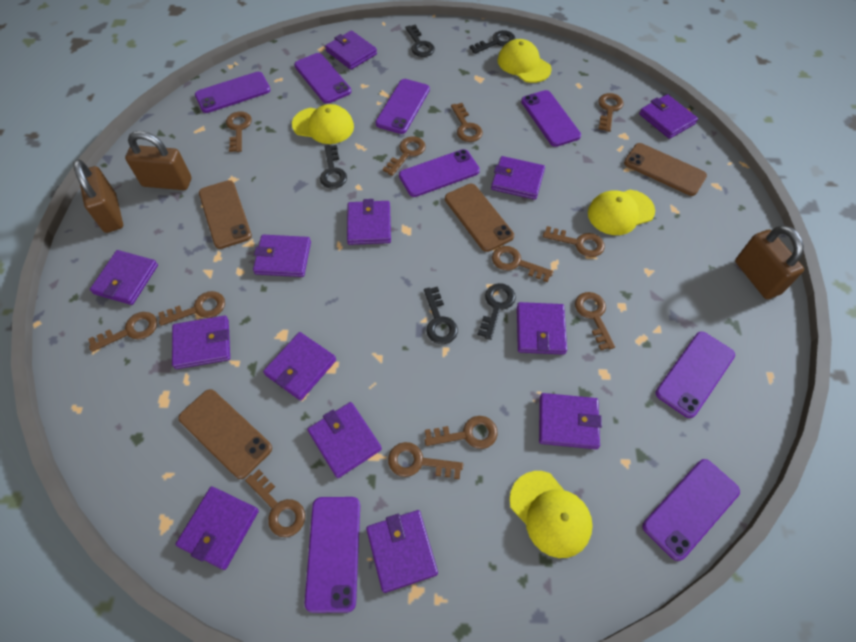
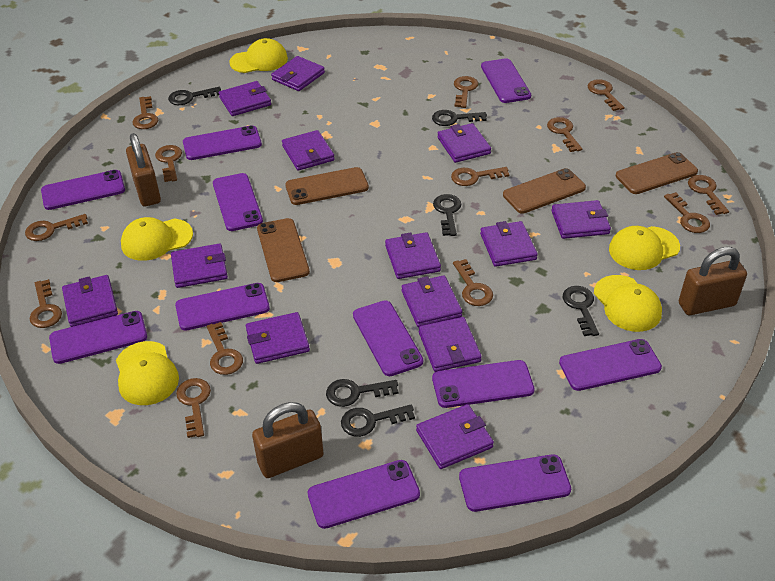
black key: 5 -> 6
brown key: 12 -> 13
purple phone: 8 -> 11
yellow cap: 4 -> 5

